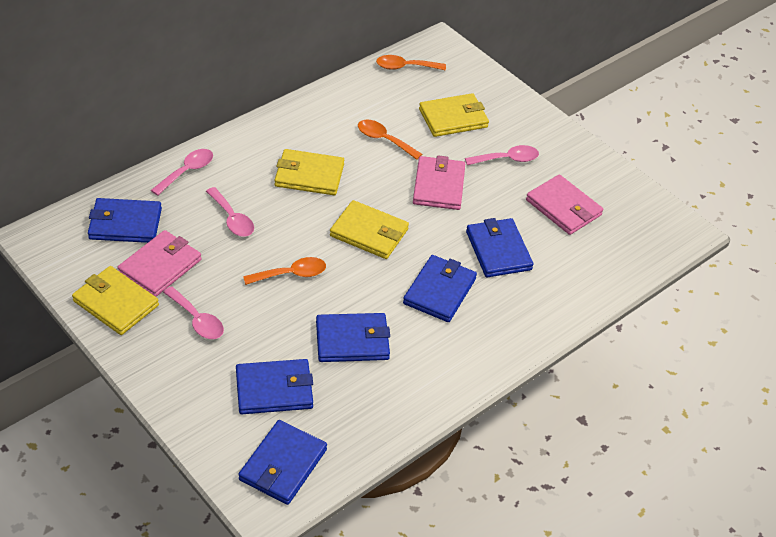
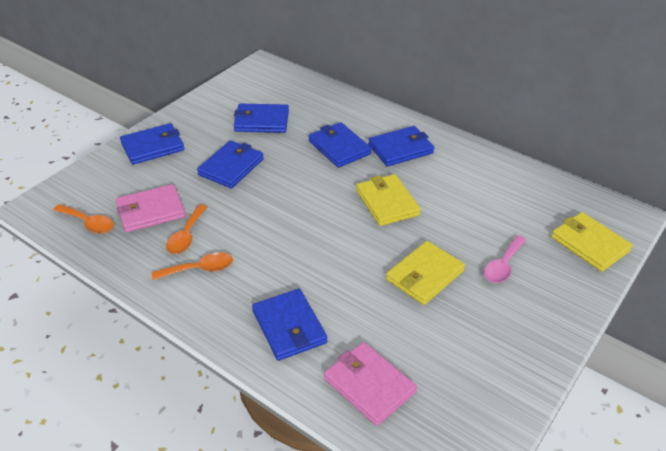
pink spoon: 4 -> 1
pink wallet: 3 -> 2
yellow wallet: 4 -> 3

